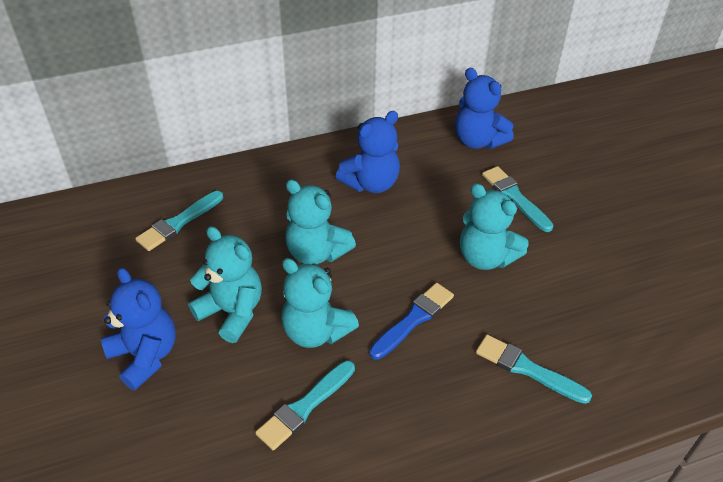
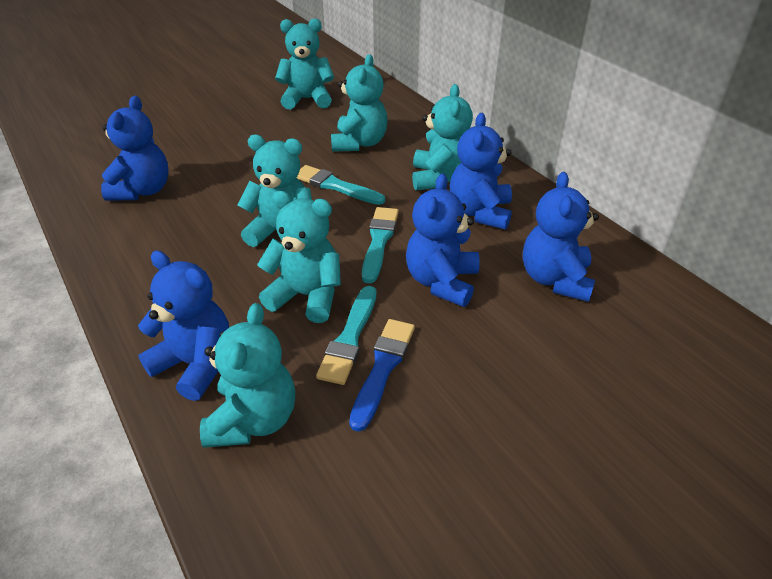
blue teddy bear: 3 -> 5
turquoise brush: 4 -> 3
turquoise teddy bear: 4 -> 6

